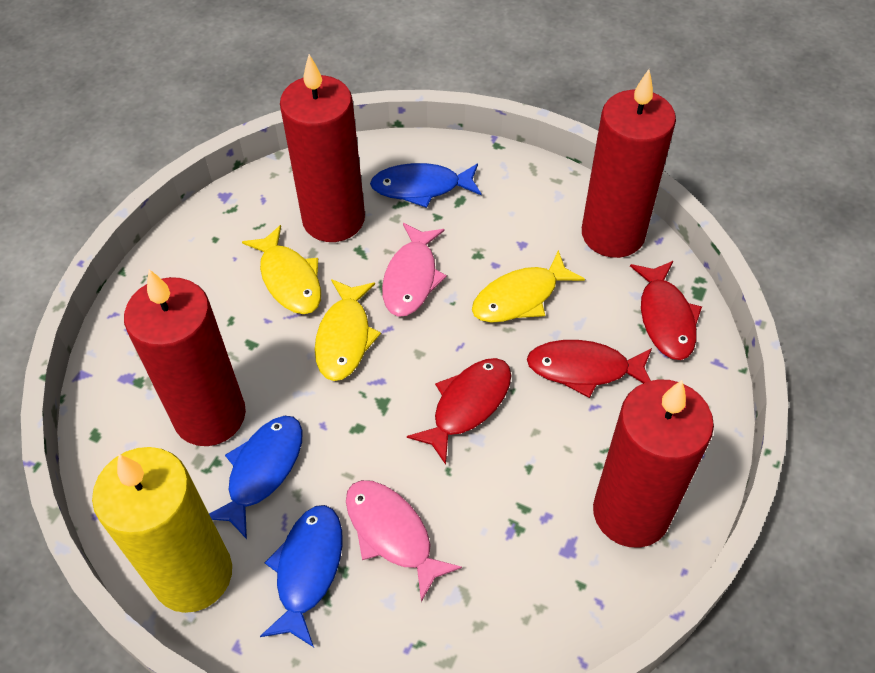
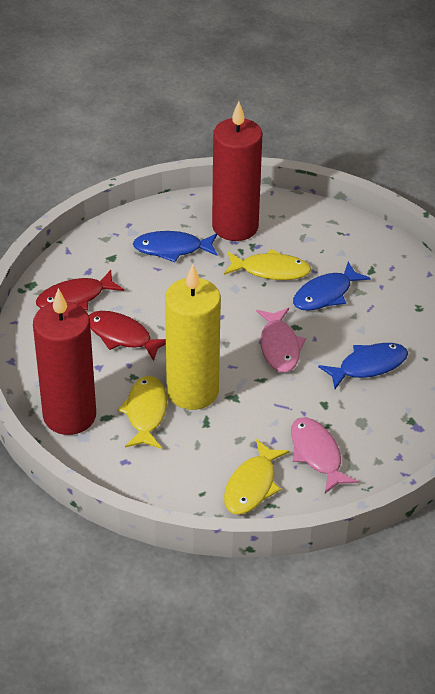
red candle: 4 -> 2
red fish: 3 -> 2

